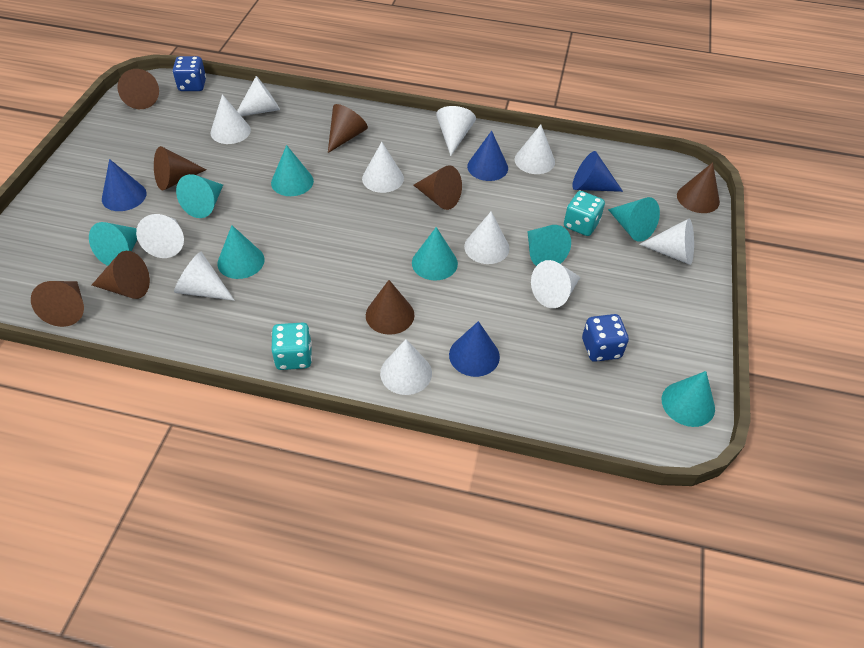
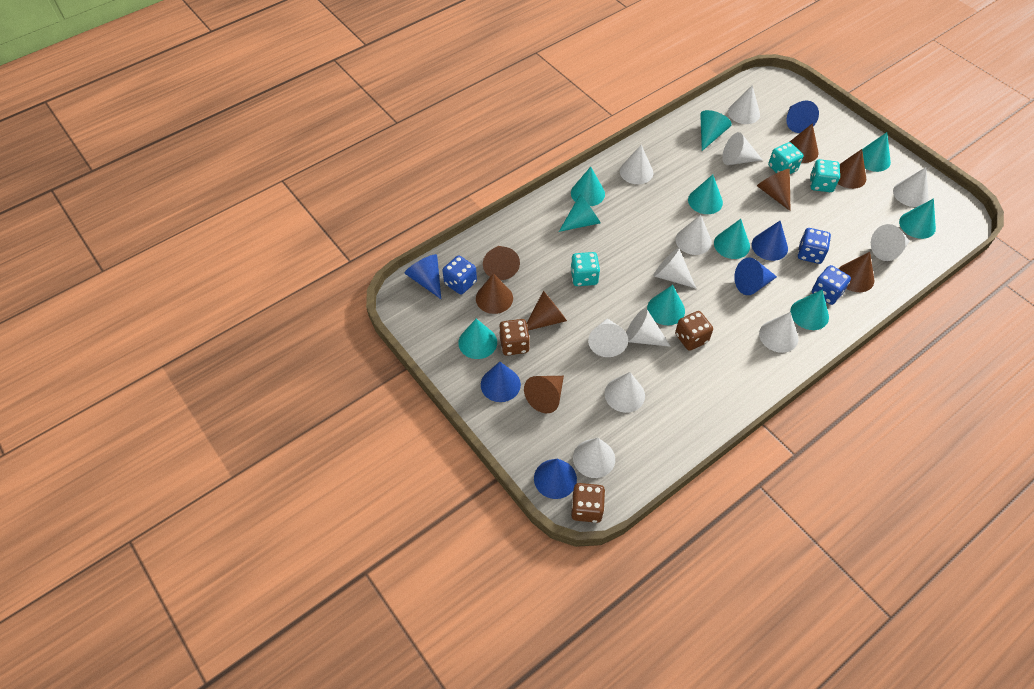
blue cone: 4 -> 6
blue dice: 2 -> 3
brown dice: 0 -> 3
turquoise cone: 8 -> 10
turquoise dice: 2 -> 3
white cone: 11 -> 12

